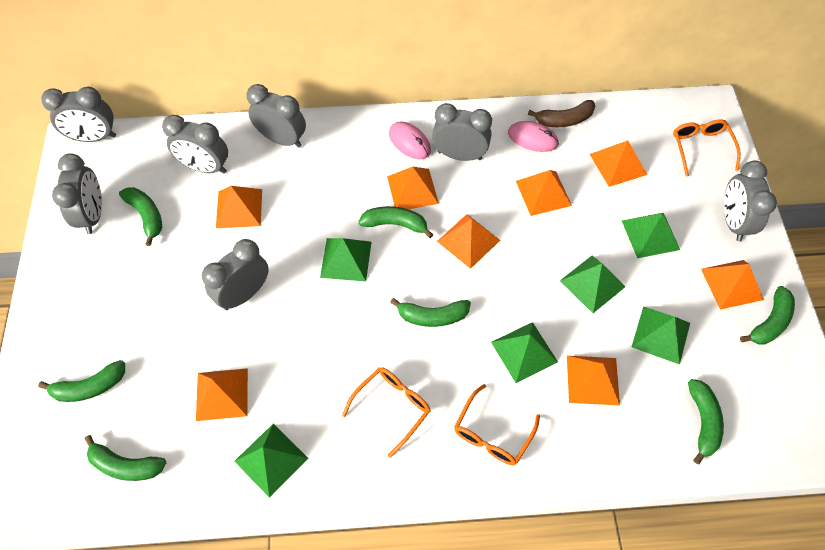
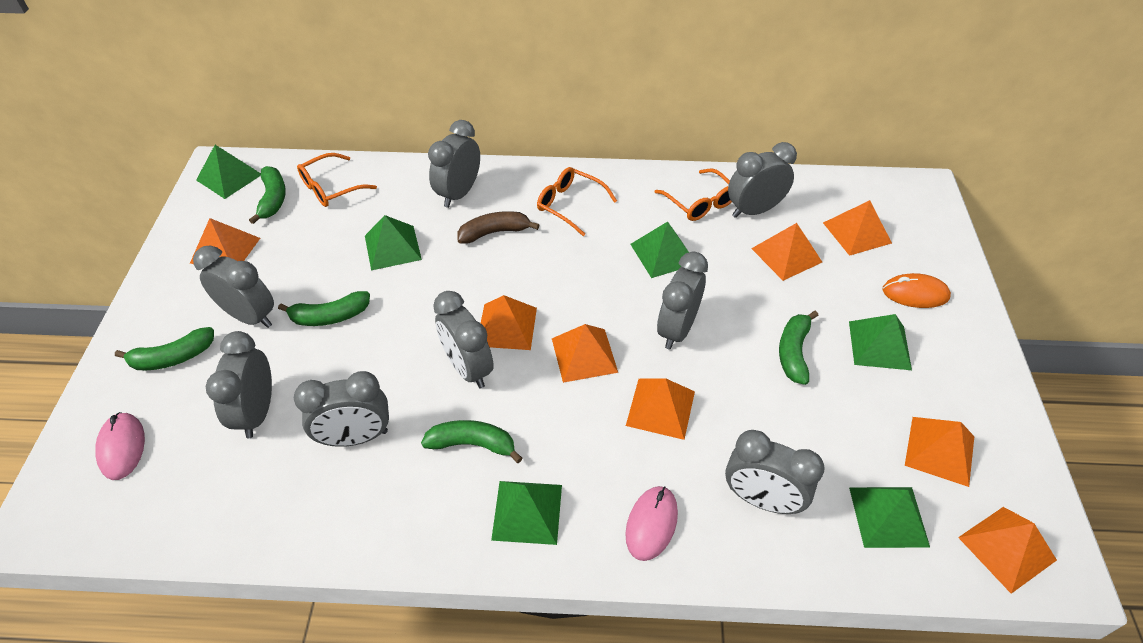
green banana: 7 -> 5
grey clock: 7 -> 8
orange mouse: 0 -> 1

